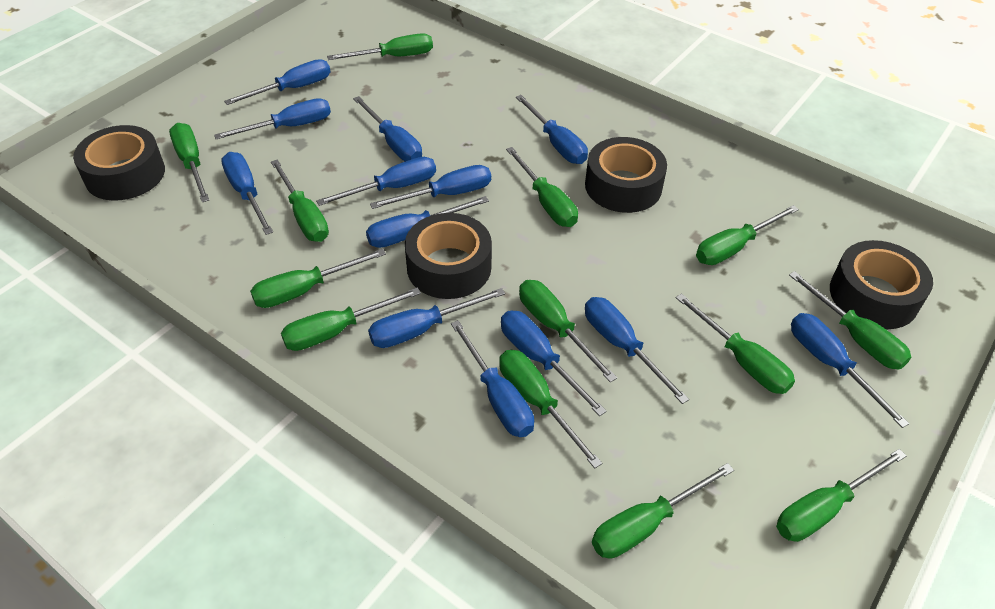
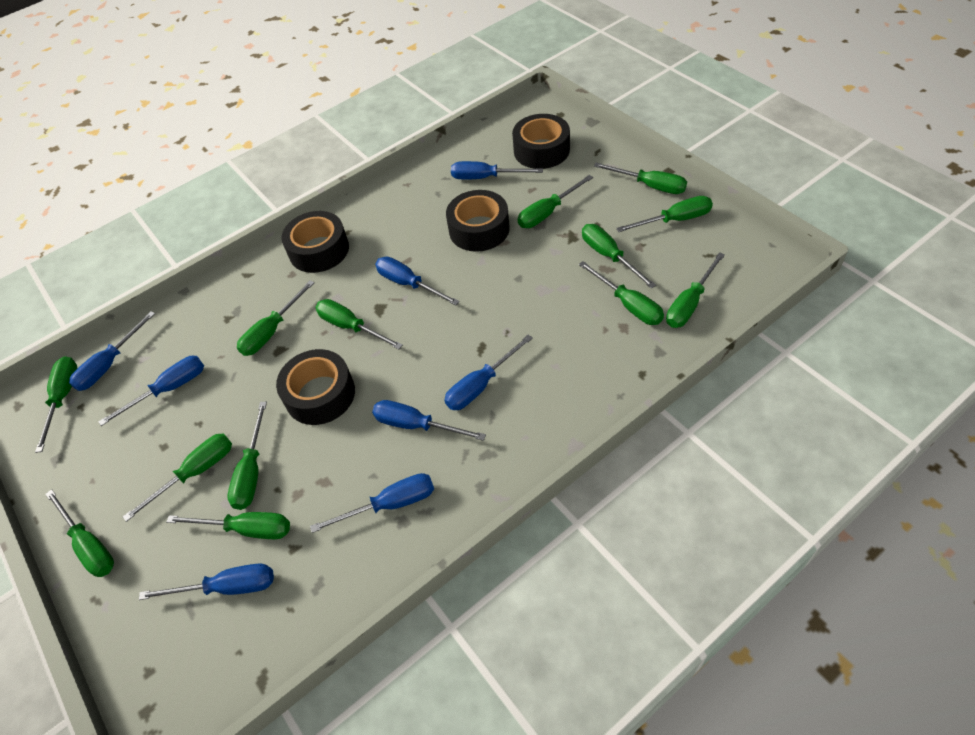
blue screwdriver: 13 -> 8

